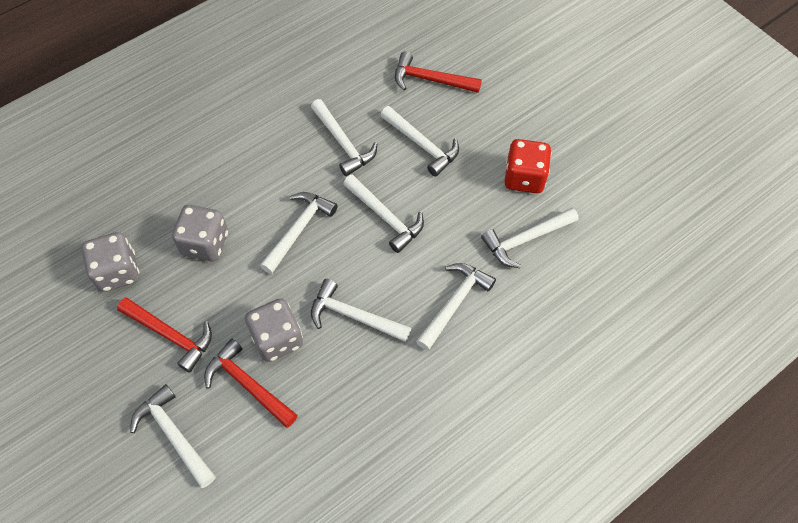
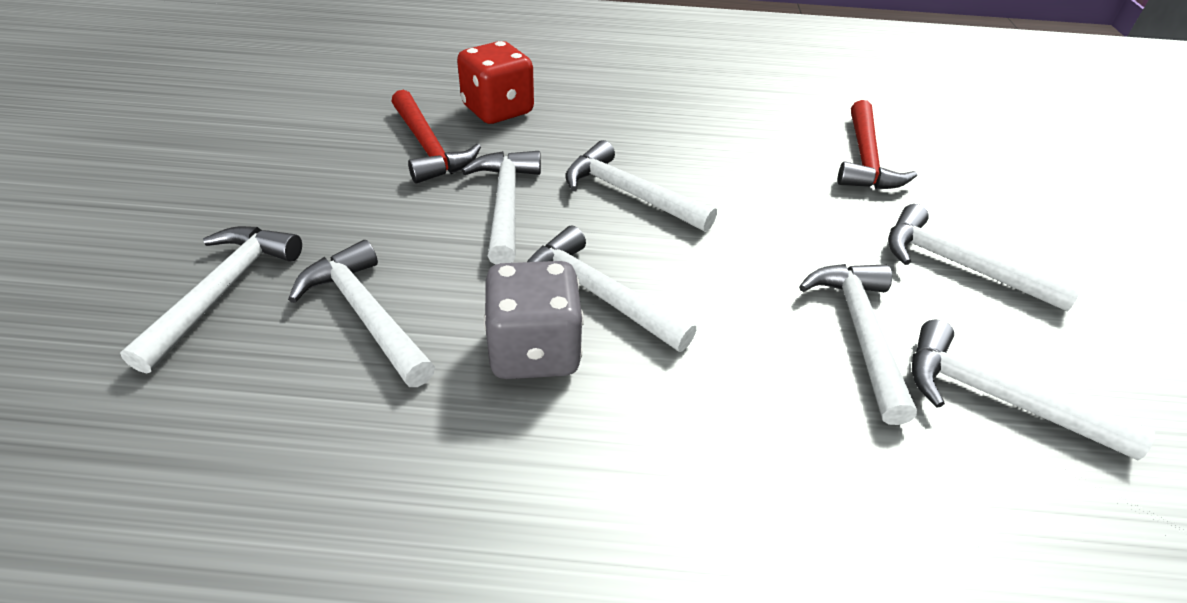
grey dice: 3 -> 1
red hammer: 3 -> 2

